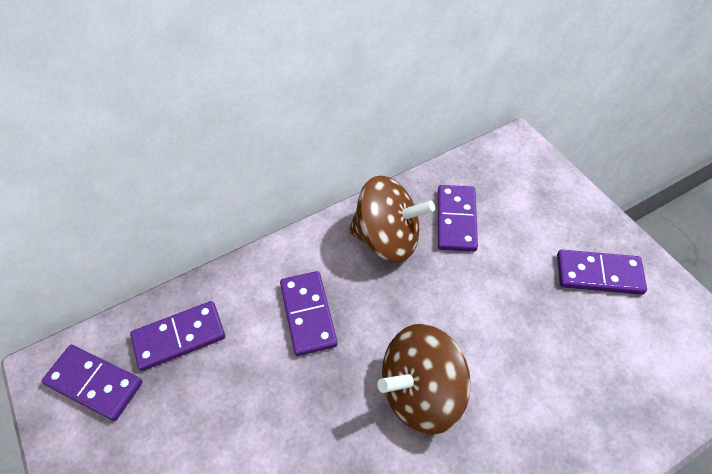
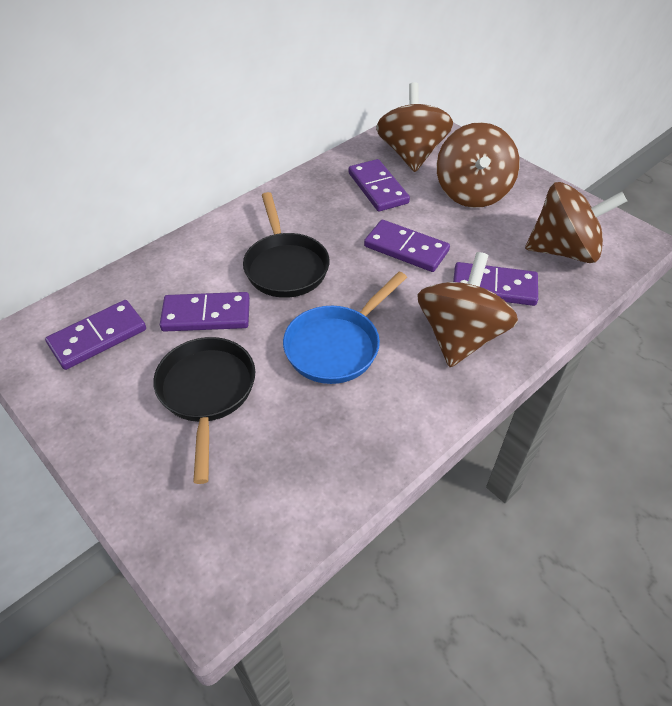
black pan: 0 -> 2
blue pan: 0 -> 1
brown spinning top: 2 -> 4

